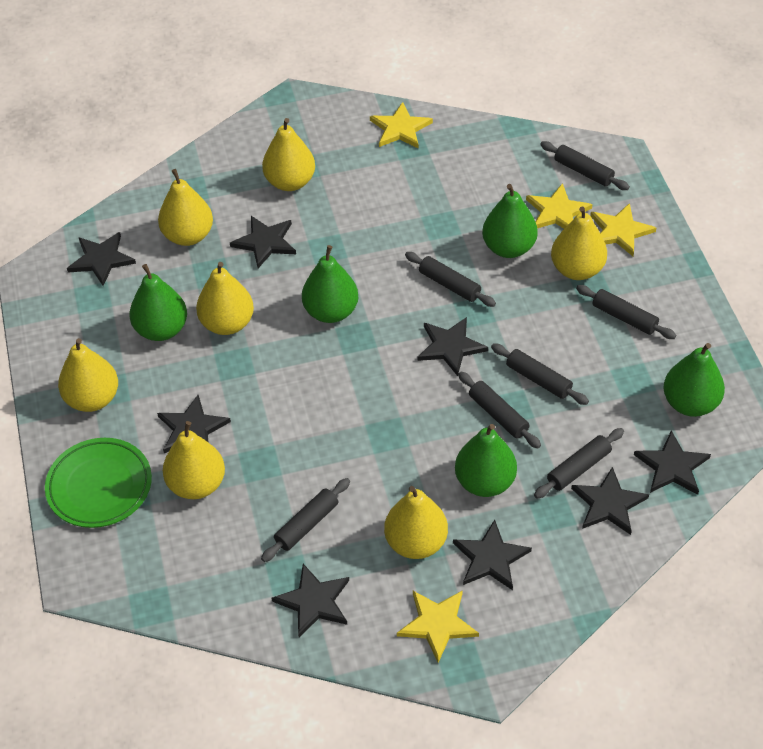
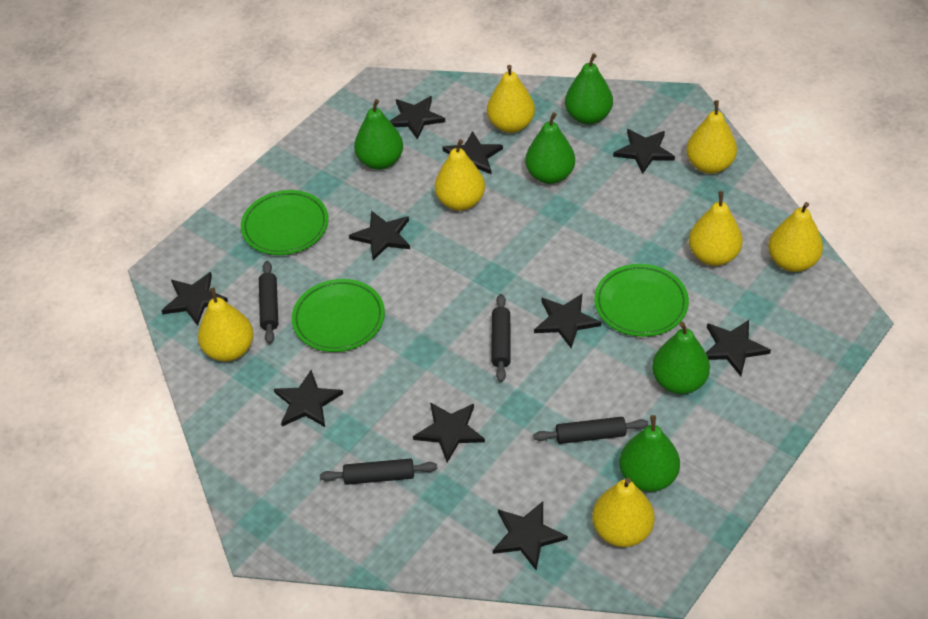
black rolling pin: 7 -> 4
black star: 8 -> 10
green plate: 1 -> 3
yellow star: 4 -> 0

